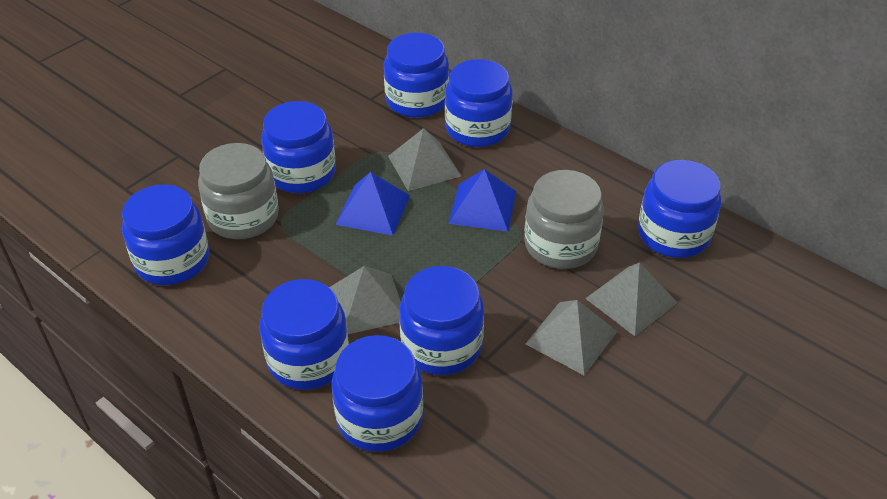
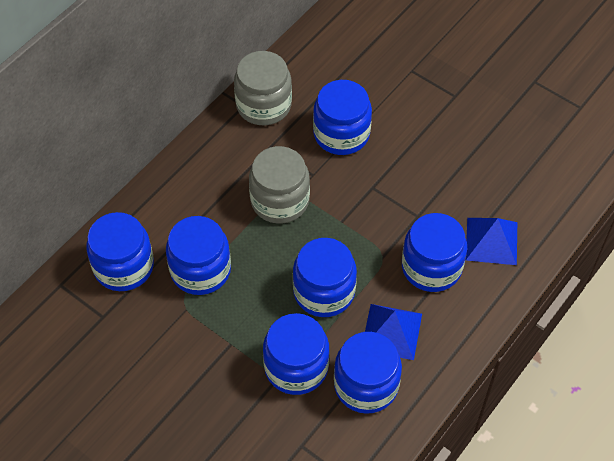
blue jar: 8 -> 7
grey pyramid: 4 -> 0

